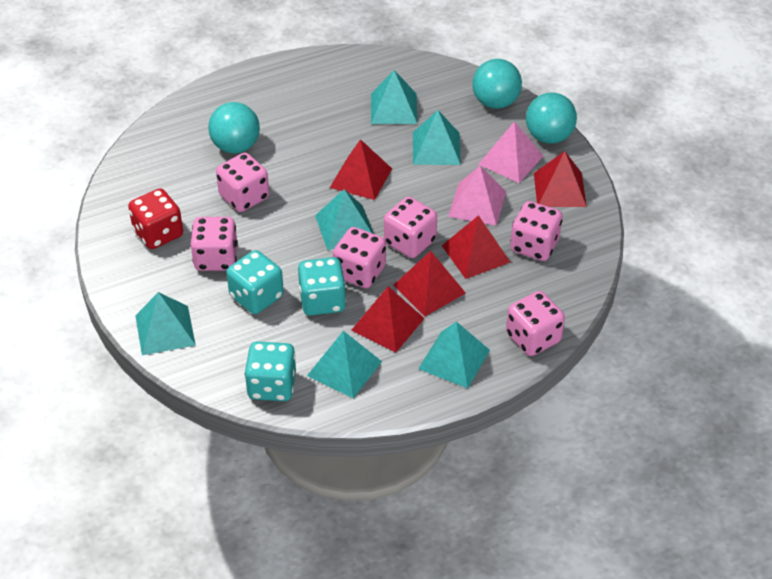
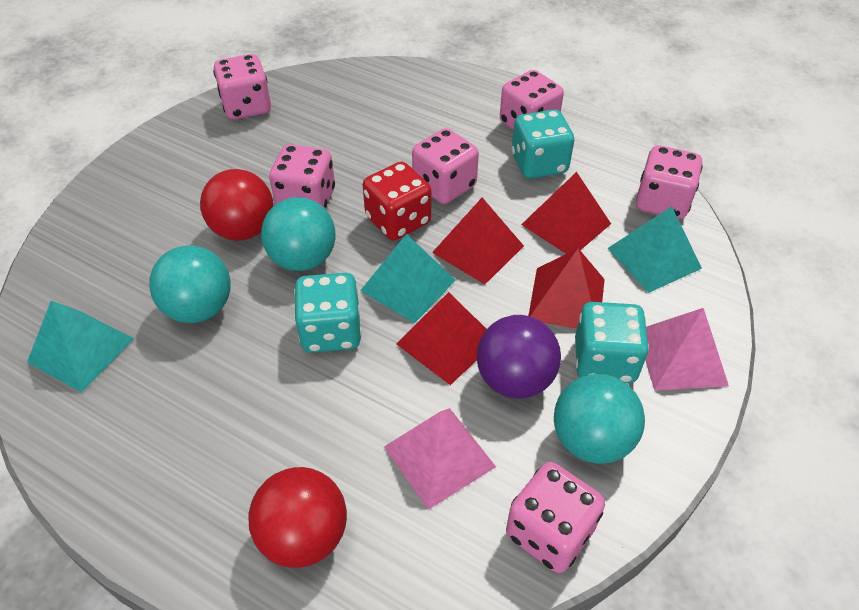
purple ball: 0 -> 1
red ball: 0 -> 2
red pyramid: 5 -> 4
turquoise pyramid: 6 -> 3

